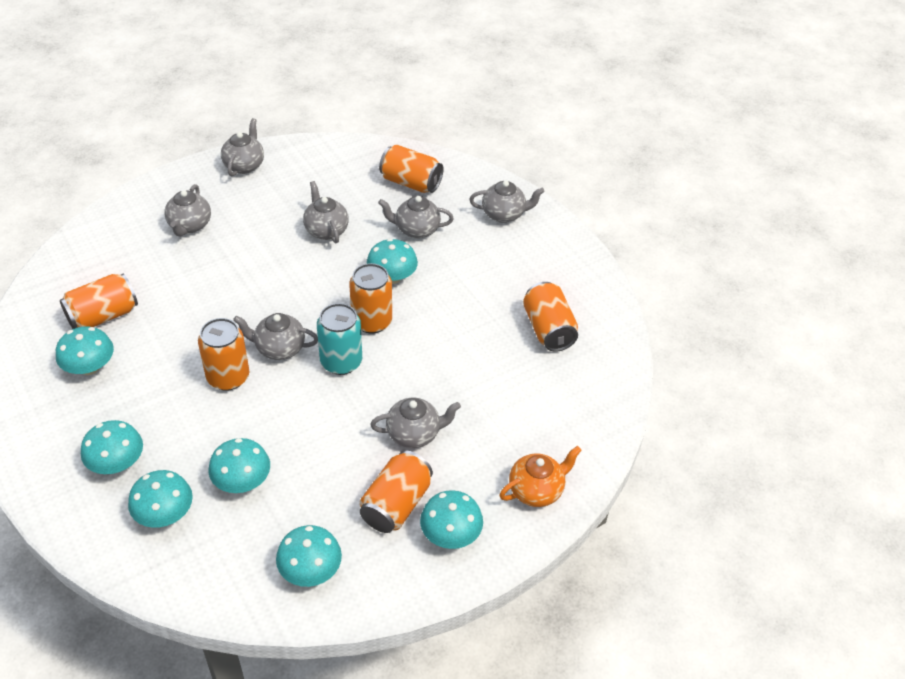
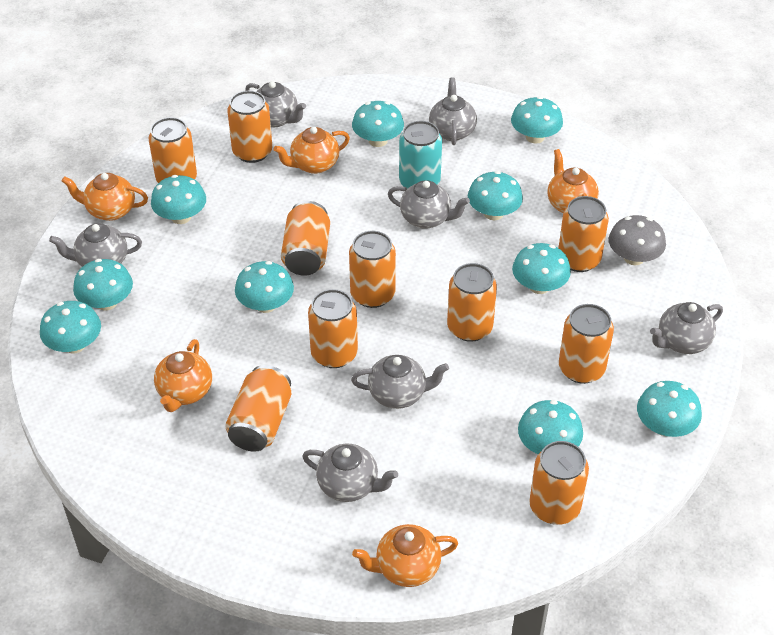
grey mushroom: 0 -> 1
orange can: 6 -> 10
orange teapot: 1 -> 5
turquoise mushroom: 7 -> 10

